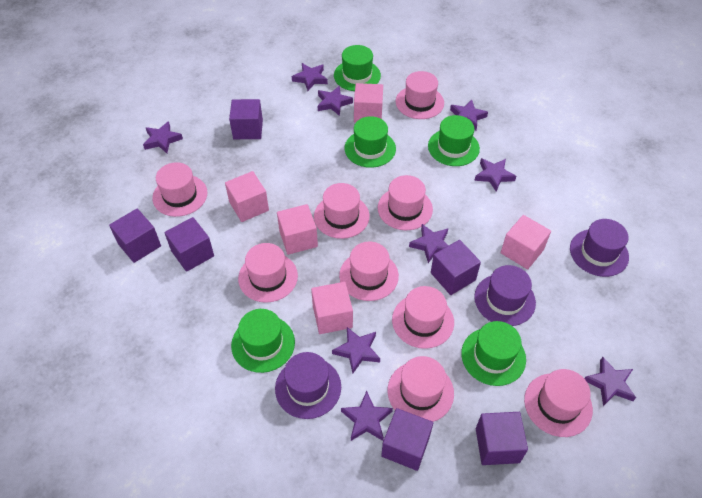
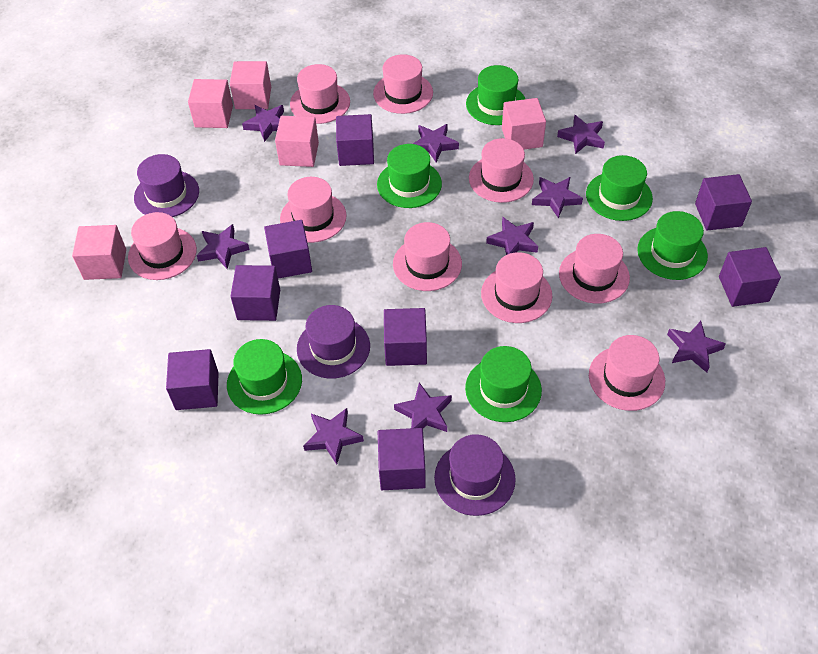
green hat: 5 -> 6
purple cube: 6 -> 8

